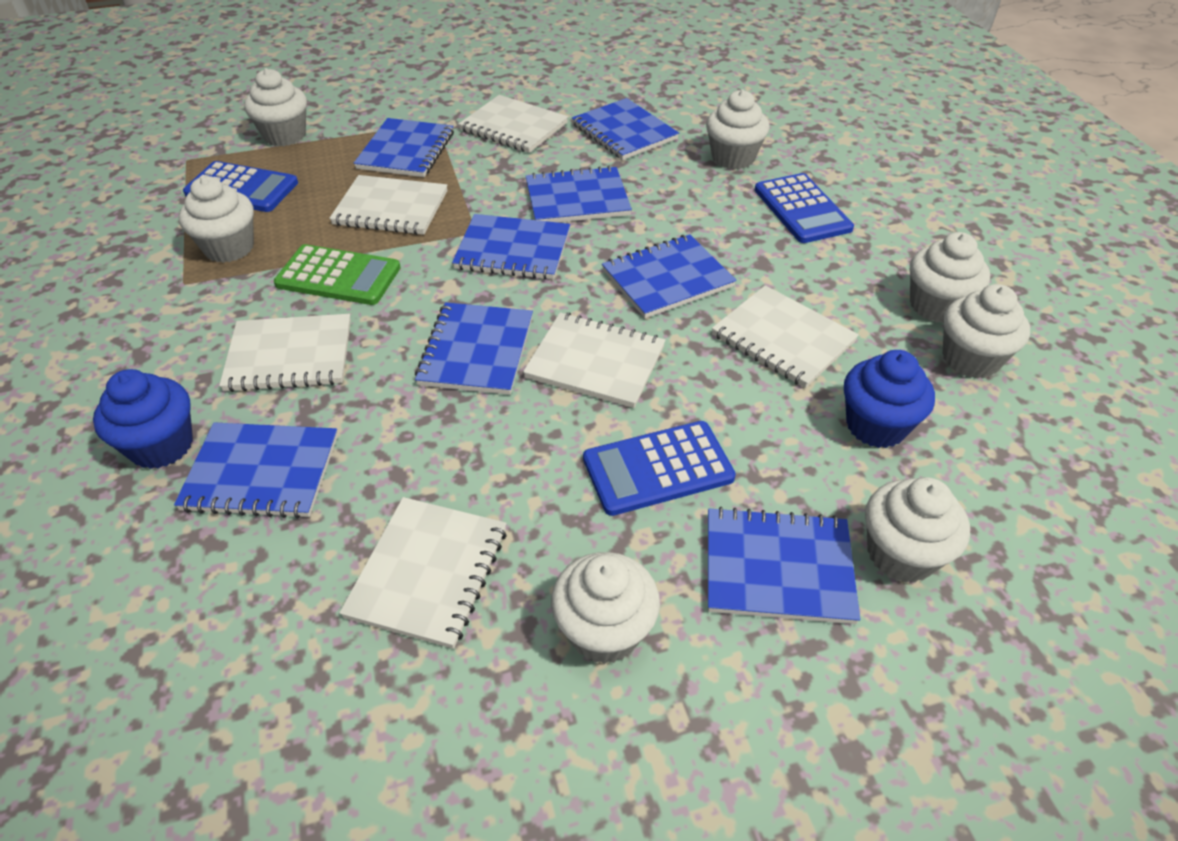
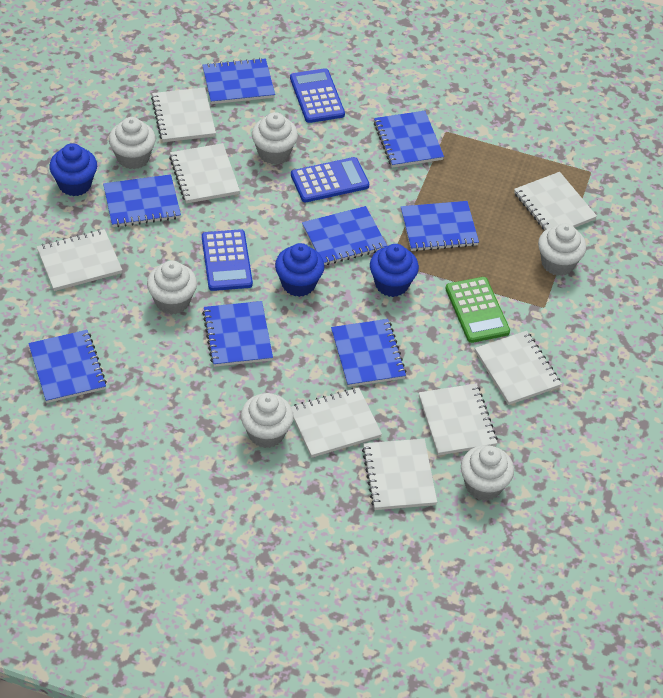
blue cupcake: 2 -> 3
white cupcake: 7 -> 6
white notebook: 6 -> 8

